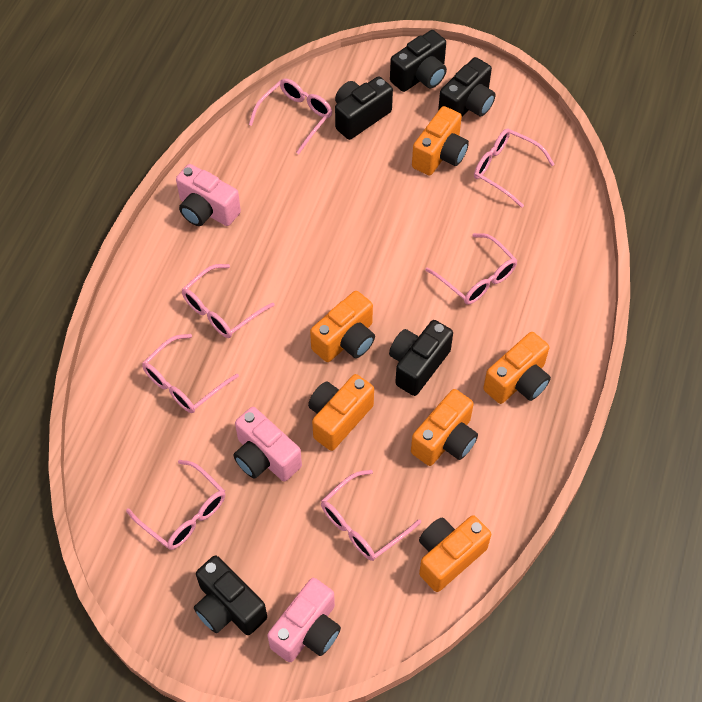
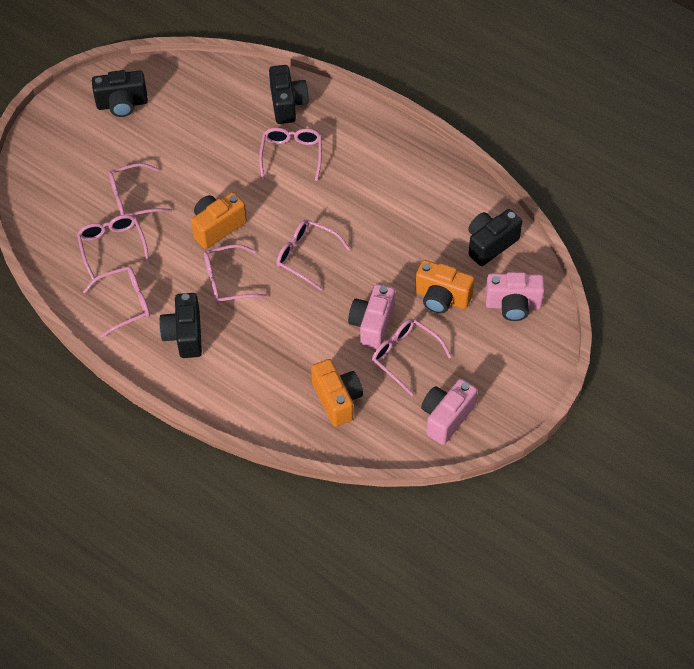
black camera: 5 -> 4
orange camera: 6 -> 3

